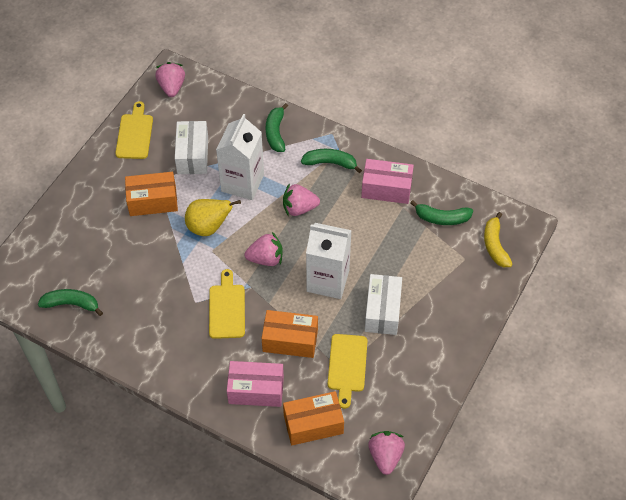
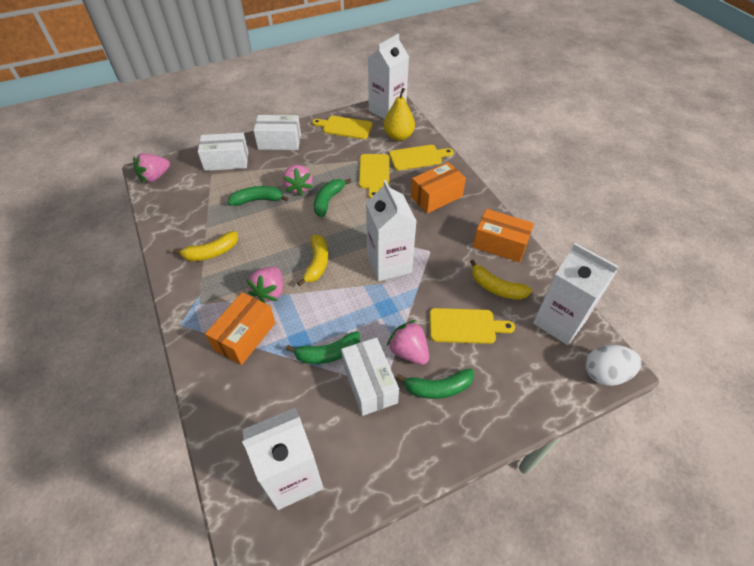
pink box: 2 -> 0
white box: 2 -> 3
white carton: 2 -> 4
white egg: 0 -> 1
yellow banana: 1 -> 3
yellow cutting board: 3 -> 4

